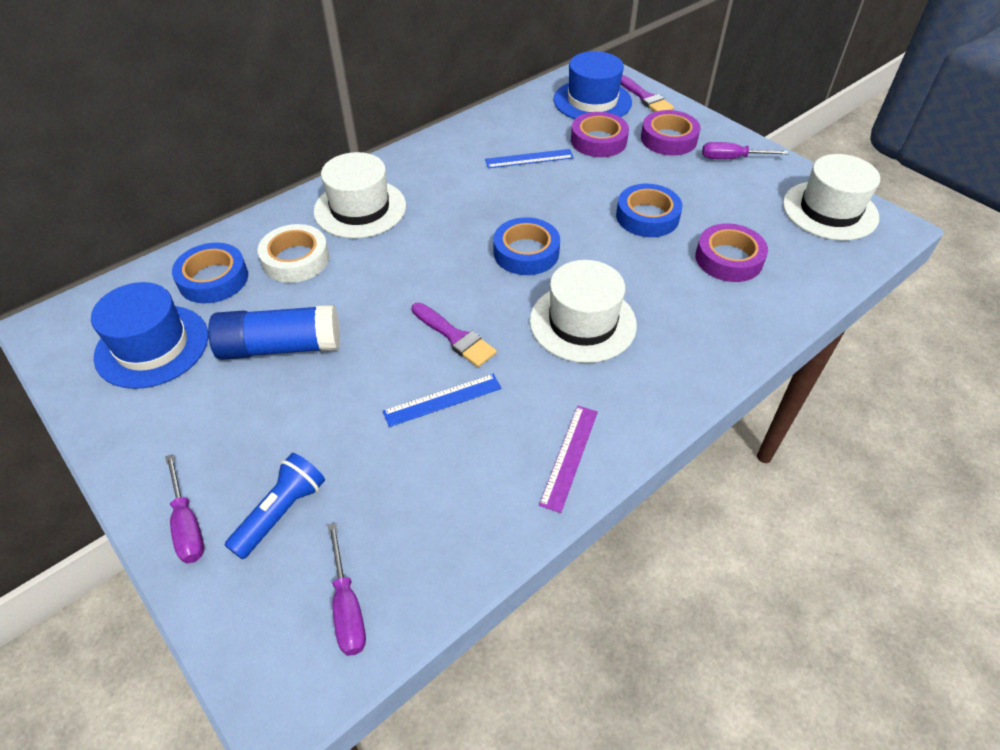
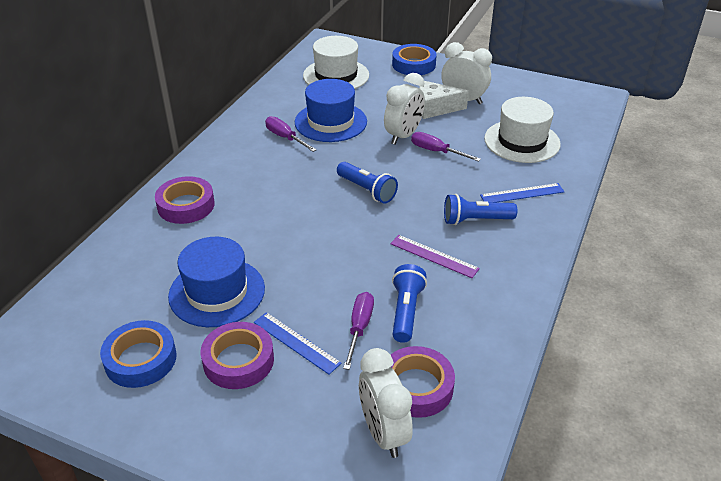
blue flashlight: 1 -> 3
blue glue stick: 1 -> 0
blue tape: 3 -> 2
purple brush: 2 -> 0
white cheese: 0 -> 1
white clock: 0 -> 3
white hat: 3 -> 2
white tape: 1 -> 0

